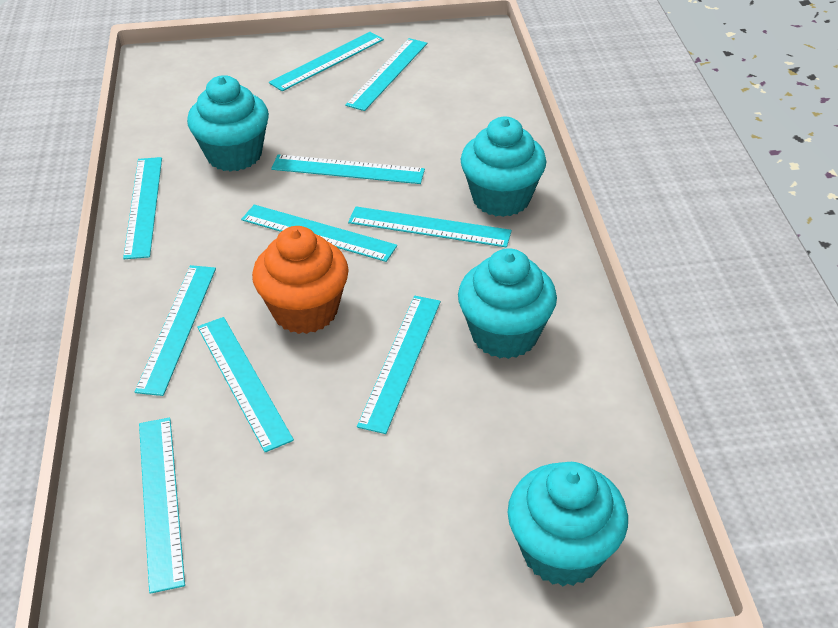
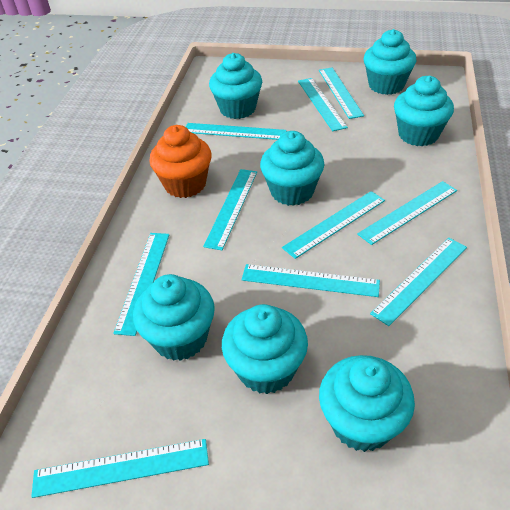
turquoise cupcake: 4 -> 7

